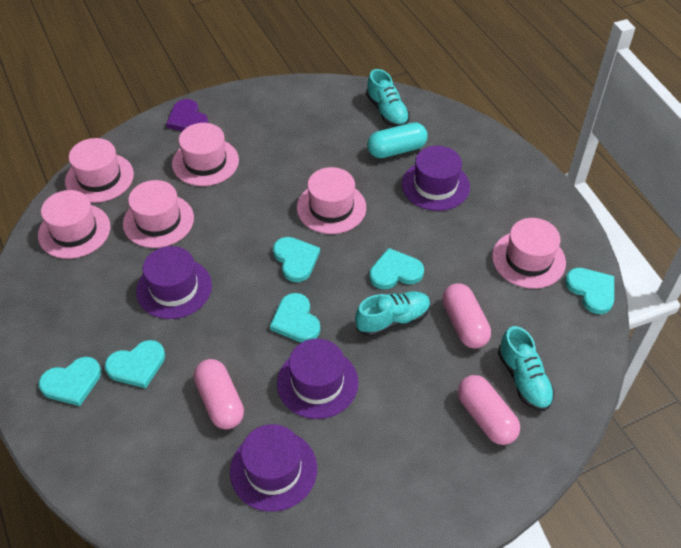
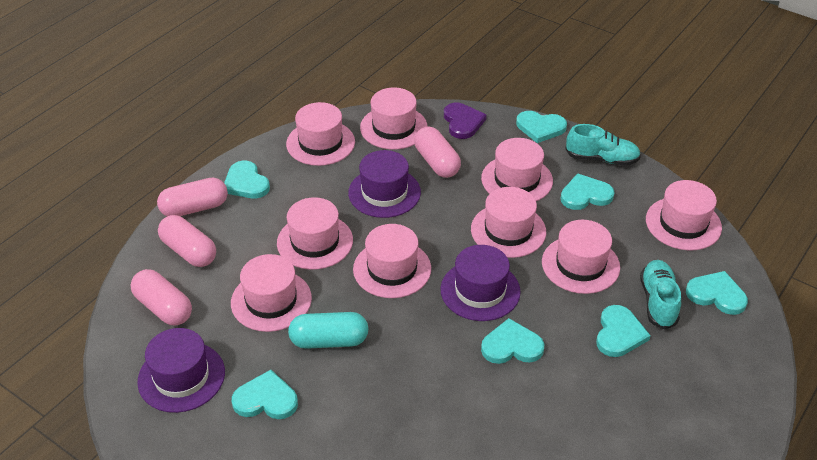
pink capsule: 3 -> 4
pink hat: 6 -> 9
purple hat: 4 -> 3
turquoise heart: 6 -> 7
turquoise shoe: 3 -> 2

